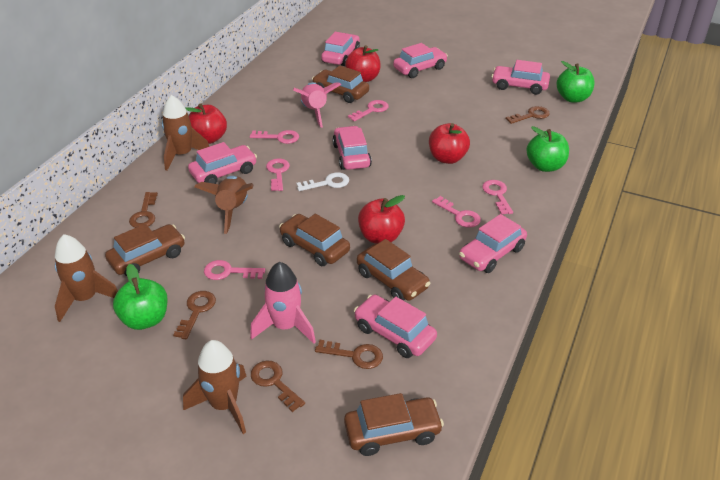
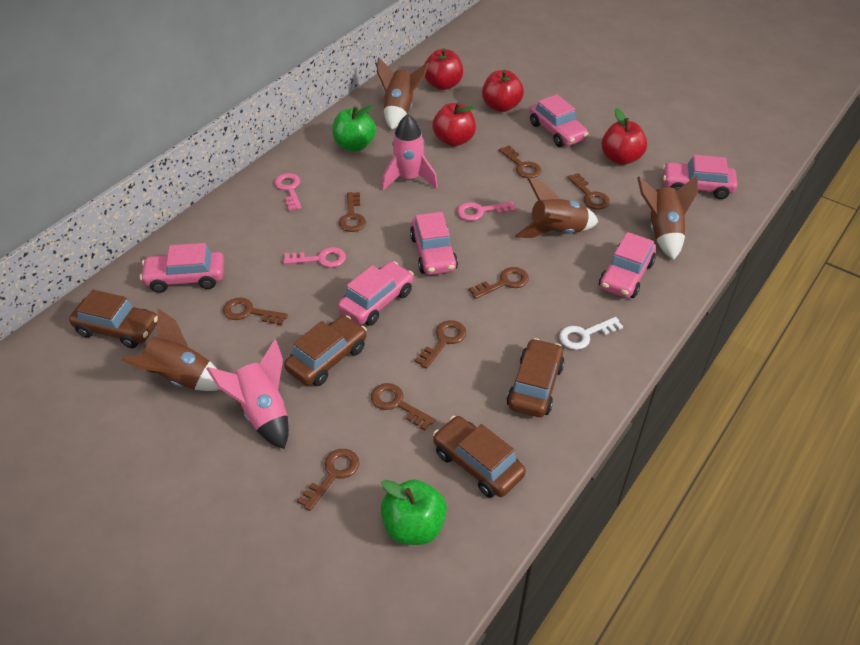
brown car: 5 -> 4
brown key: 5 -> 8
green apple: 3 -> 2
pink car: 7 -> 6
pink key: 6 -> 3

